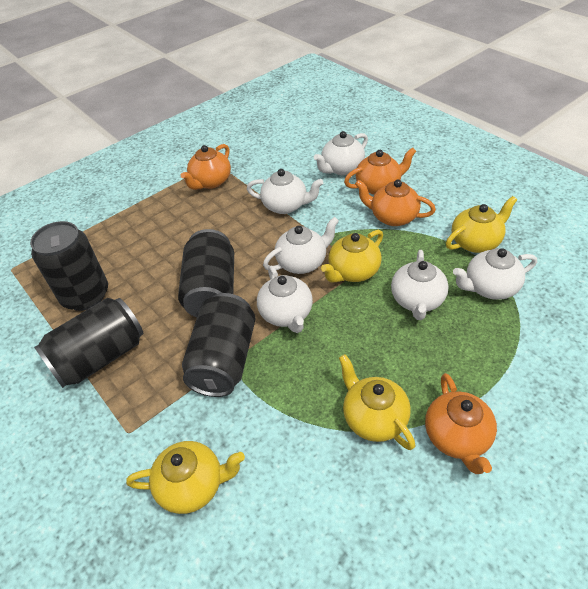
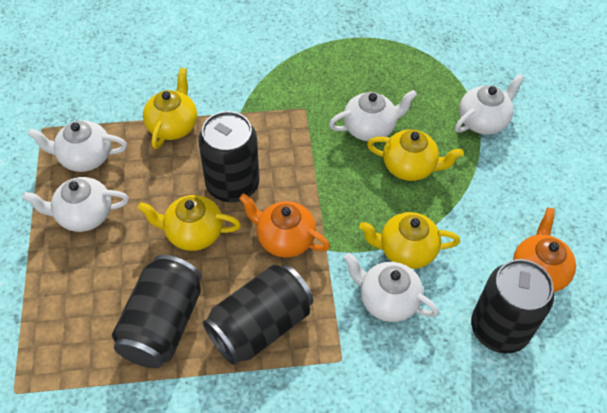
orange teapot: 4 -> 2
white teapot: 6 -> 5

